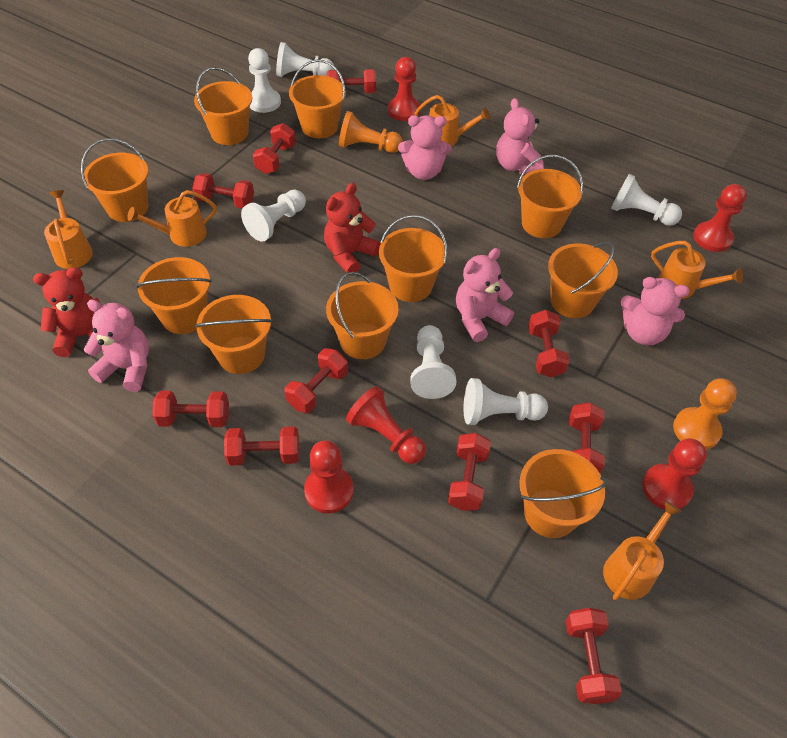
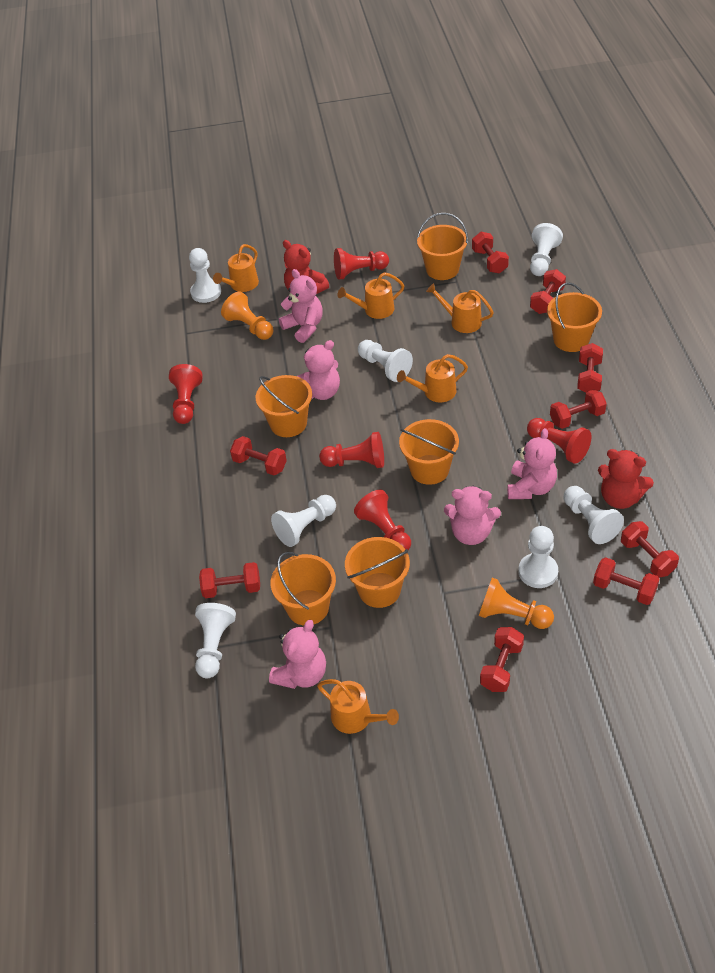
orange bucket: 10 -> 6
red dumbbell: 10 -> 9
white pawn: 6 -> 7

